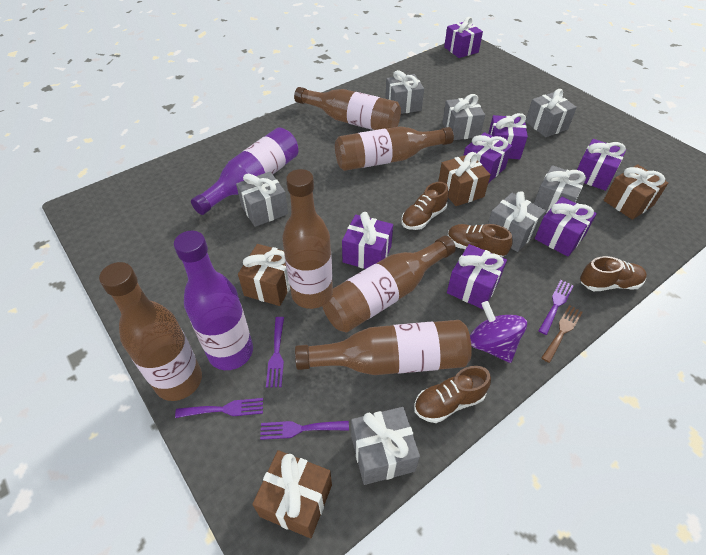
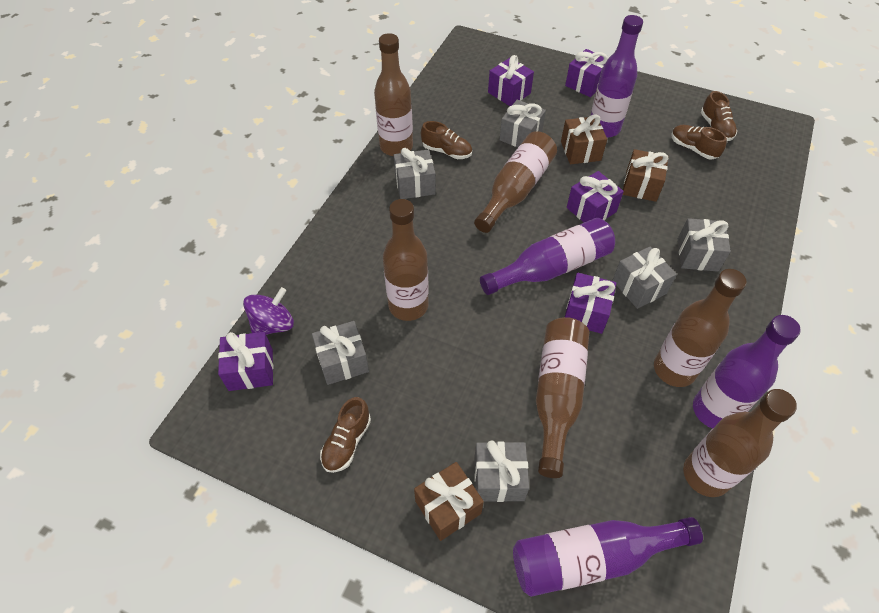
brown fork: 1 -> 0
brown gift: 4 -> 3
grey gift: 7 -> 6
purple bottle: 2 -> 4
purple fork: 4 -> 0
purple gift: 7 -> 5

